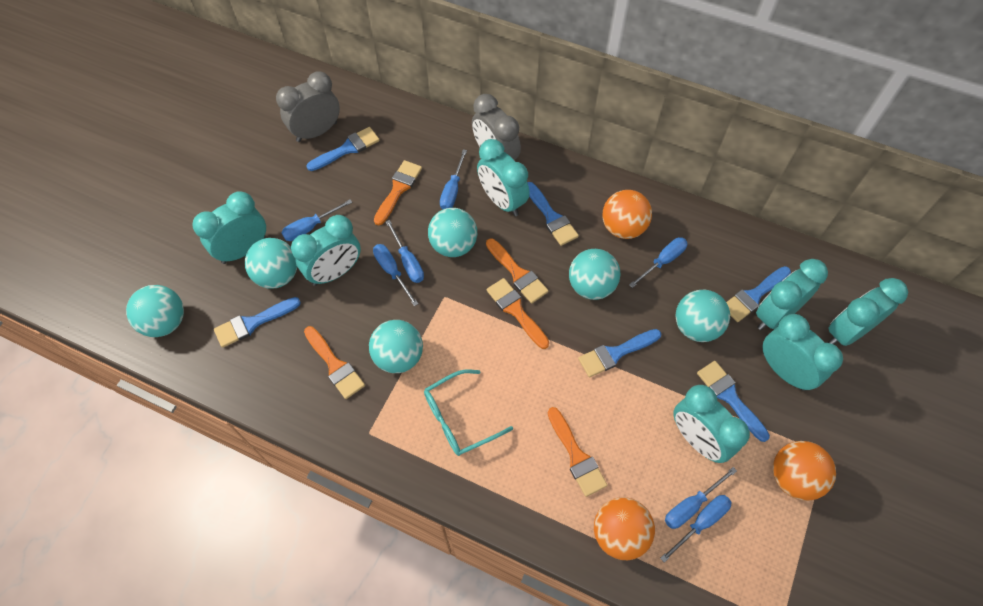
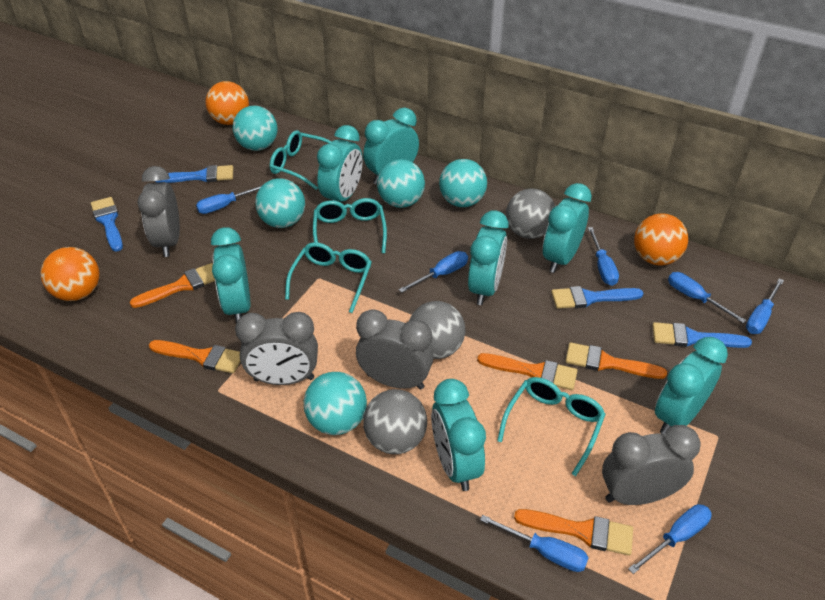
blue brush: 6 -> 4
grey ball: 0 -> 3
grey clock: 2 -> 4
turquoise ball: 6 -> 5
turquoise glasses: 1 -> 4

